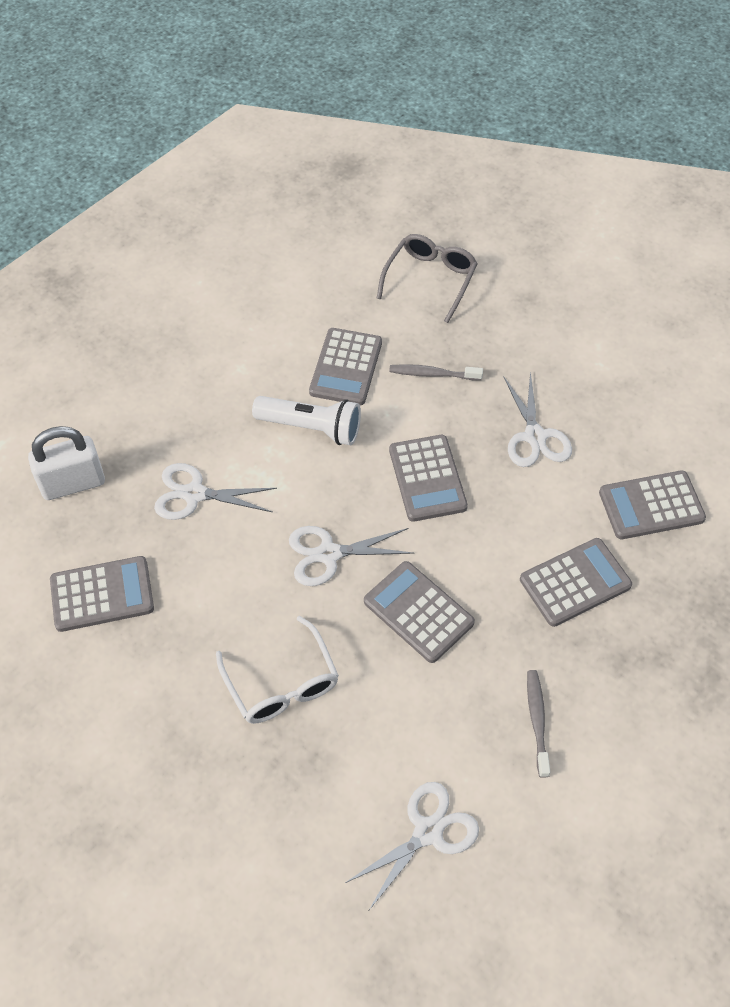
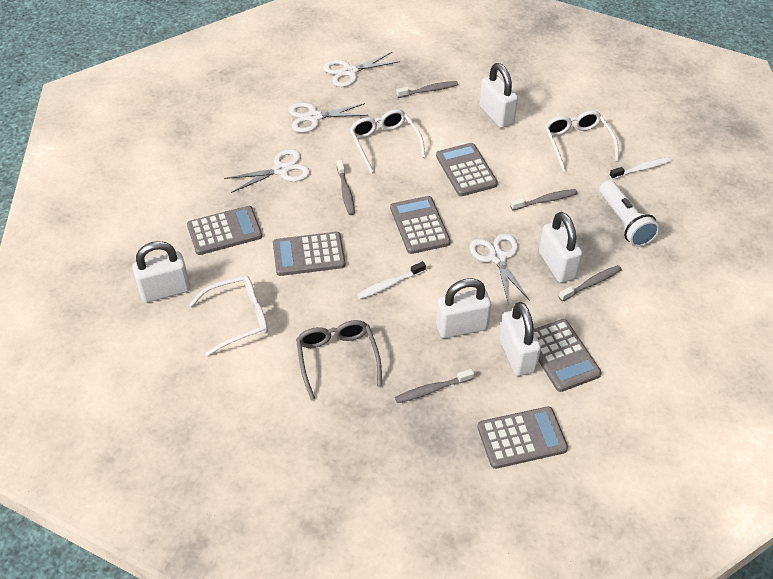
grey toothbrush: 2 -> 5
white glasses: 1 -> 3
white padlock: 1 -> 5
white toothbrush: 0 -> 2

